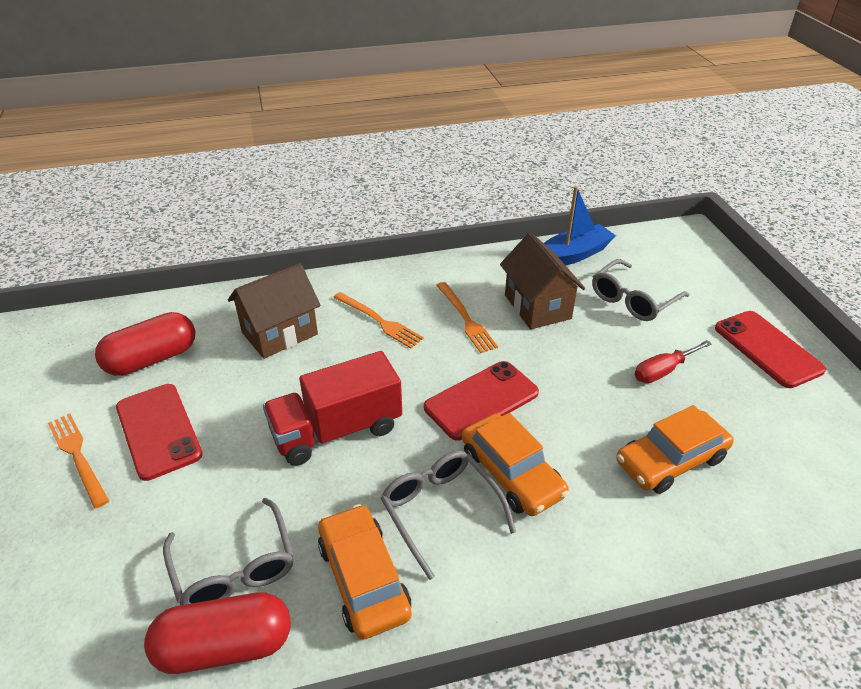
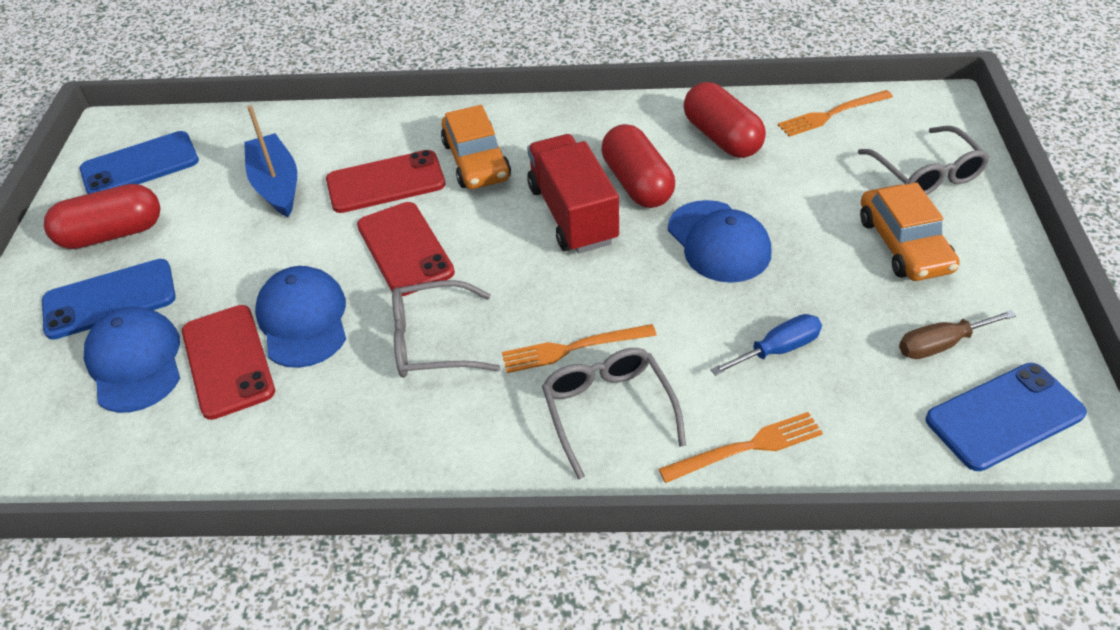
blue cap: 0 -> 3
blue phone: 0 -> 3
blue screwdriver: 0 -> 1
brown house: 2 -> 0
brown screwdriver: 0 -> 1
orange car: 3 -> 2
red capsule: 2 -> 3
red screwdriver: 1 -> 0

